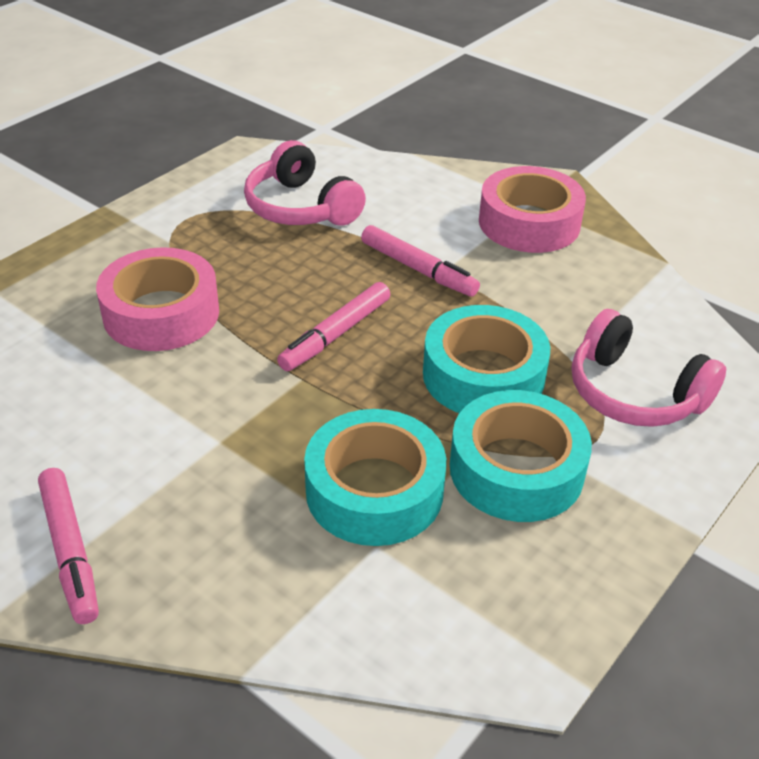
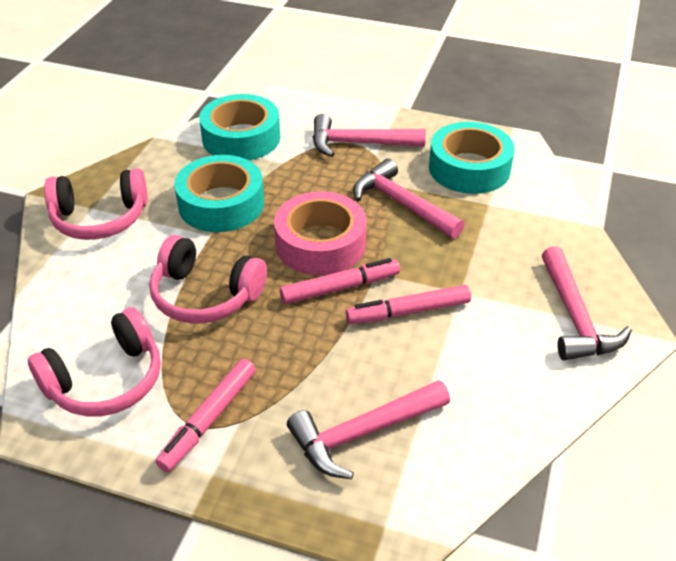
pink hammer: 0 -> 4
pink headphones: 2 -> 3
pink tape: 2 -> 1

